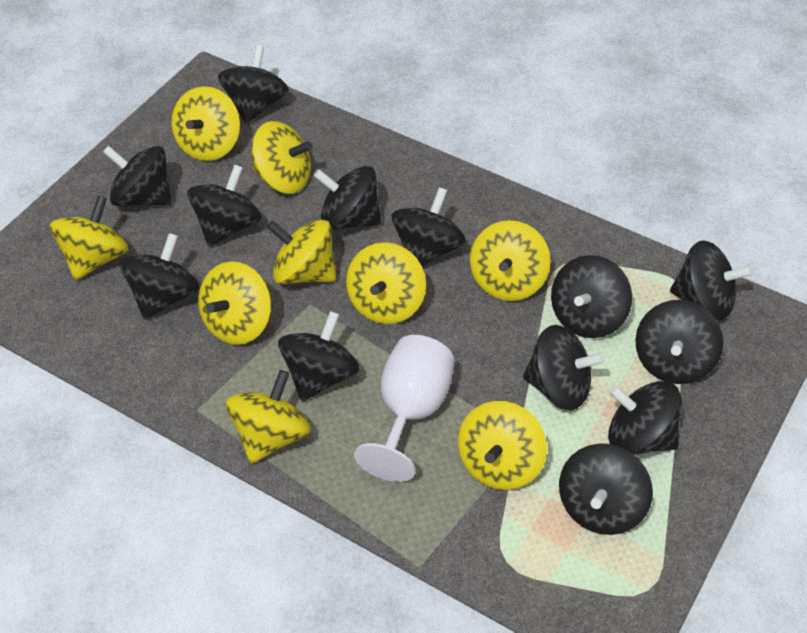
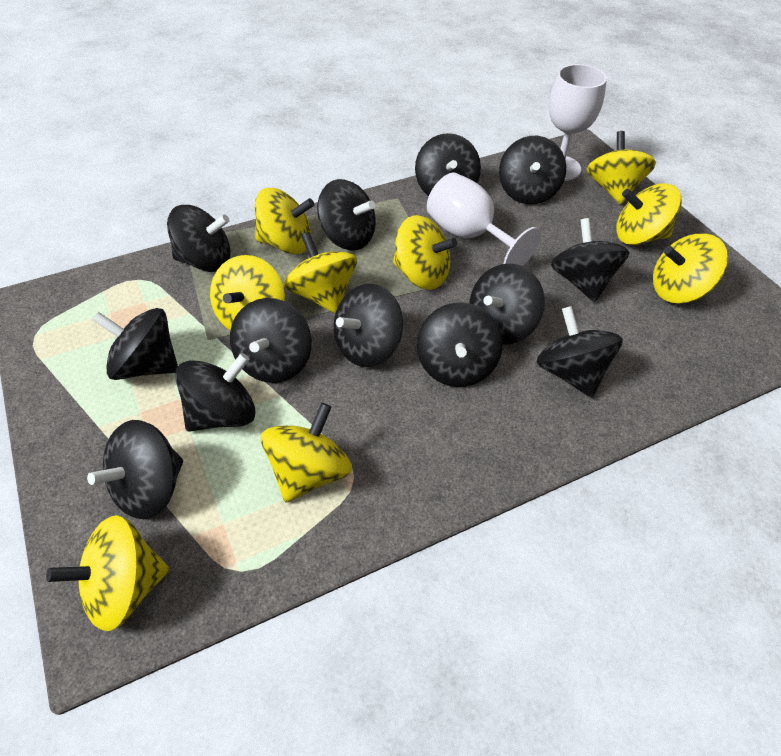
white goblet: 1 -> 2

